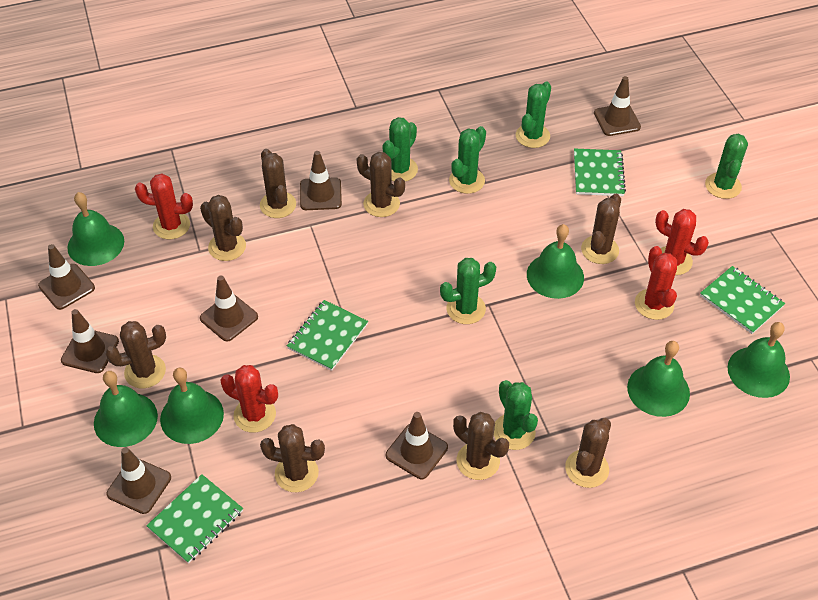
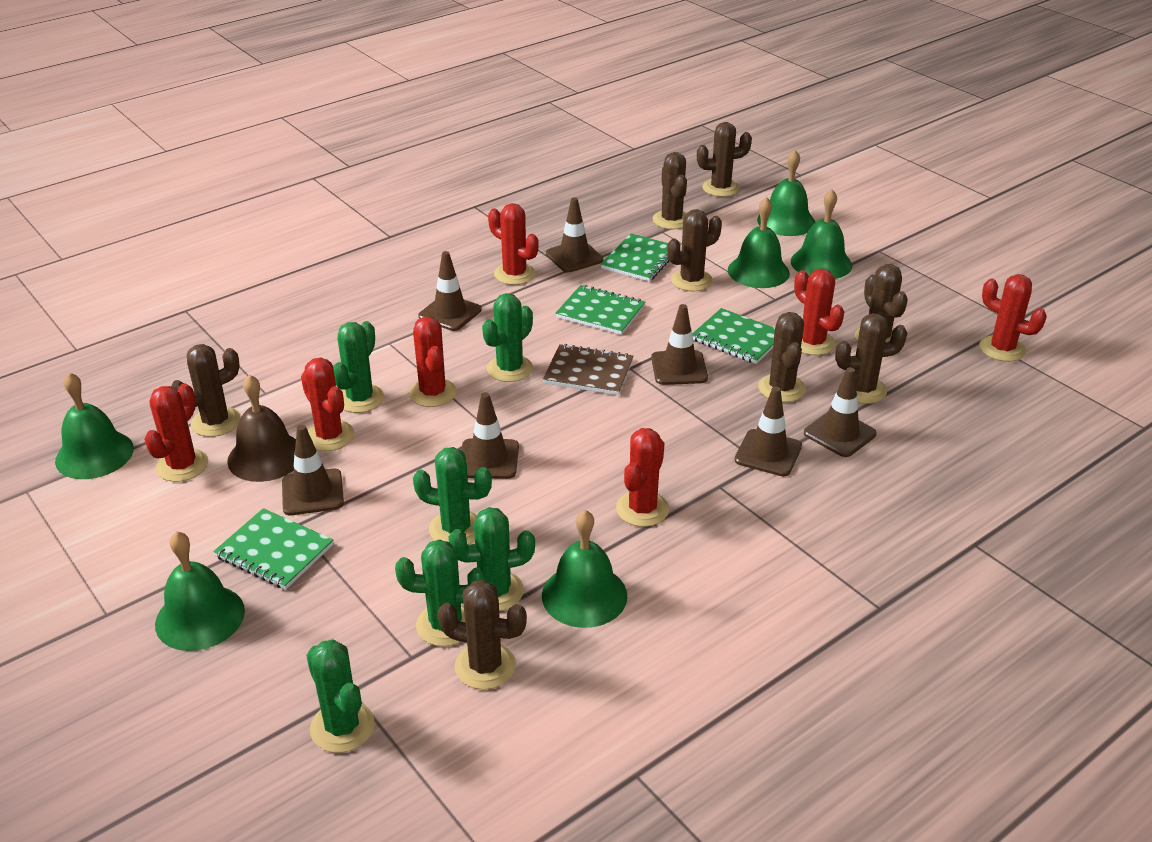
brown bell: 0 -> 1
brown notebook: 0 -> 1
red cactus: 4 -> 7

